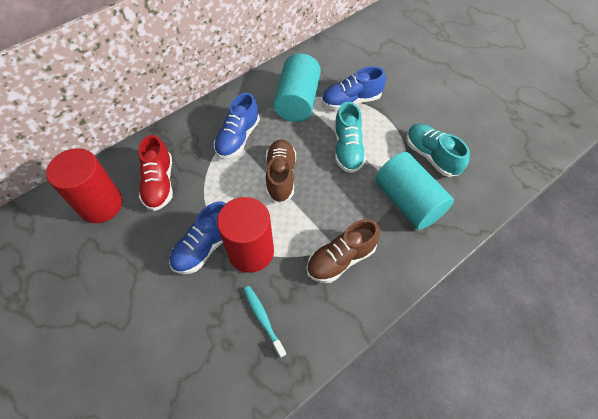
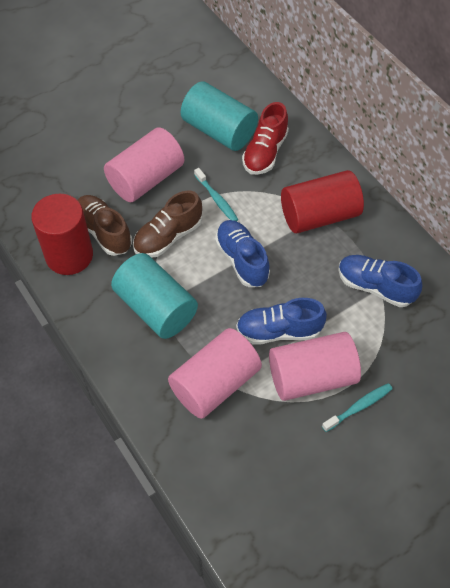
pink cylinder: 0 -> 3
turquoise shoe: 2 -> 0
turquoise toothbrush: 1 -> 2

